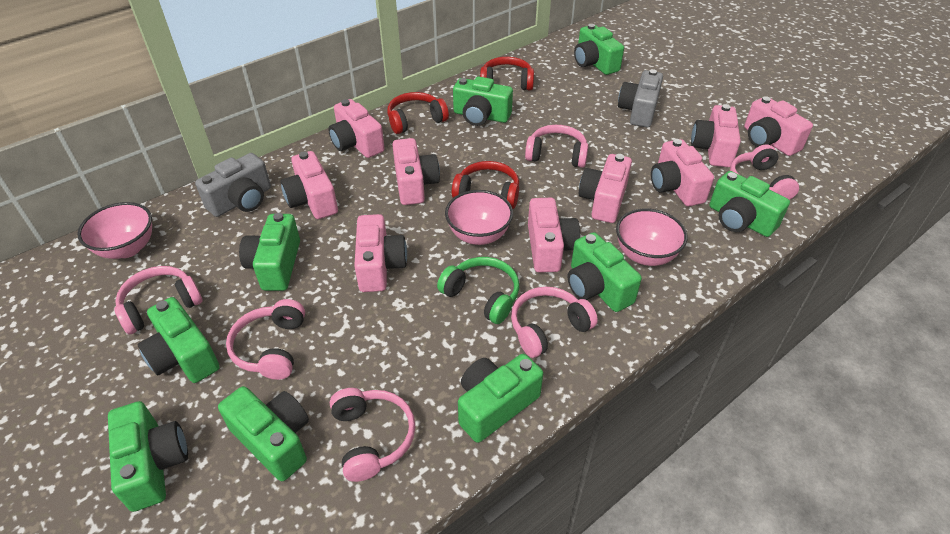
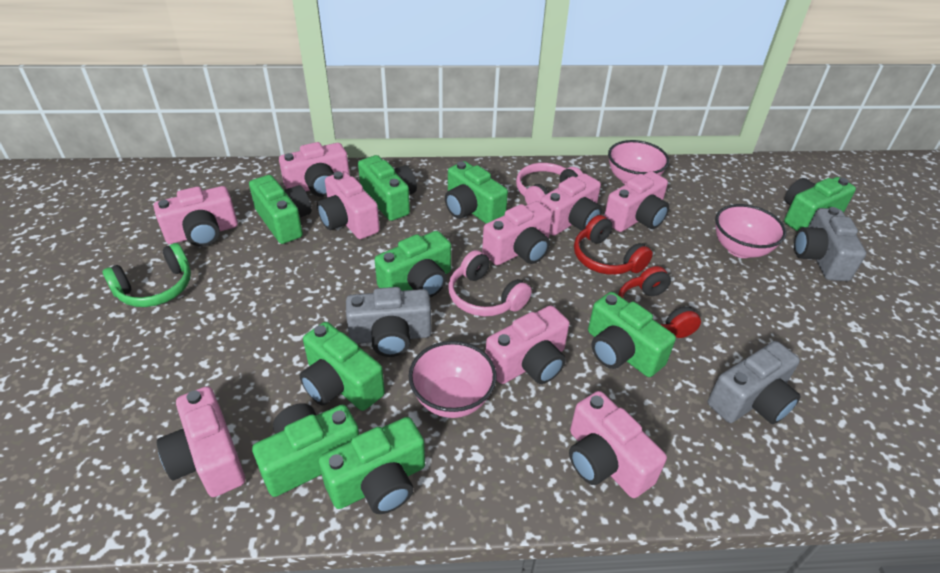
grey camera: 2 -> 3
pink headphones: 6 -> 2
red headphones: 3 -> 2

